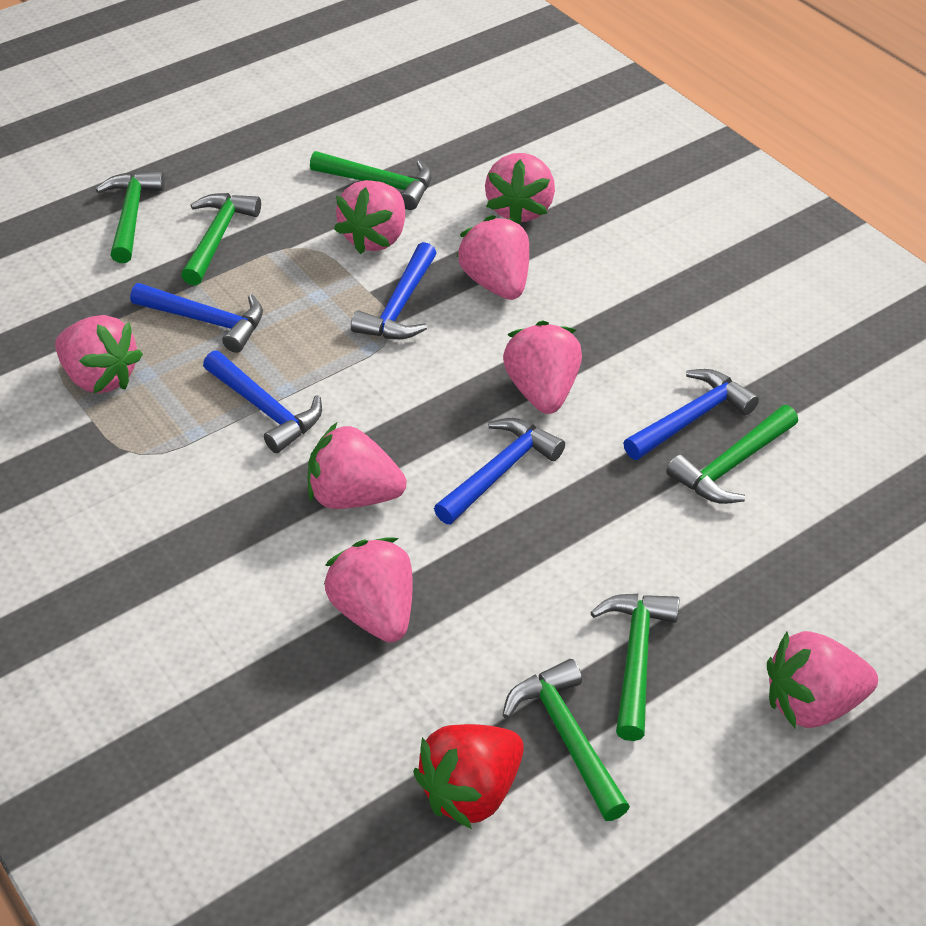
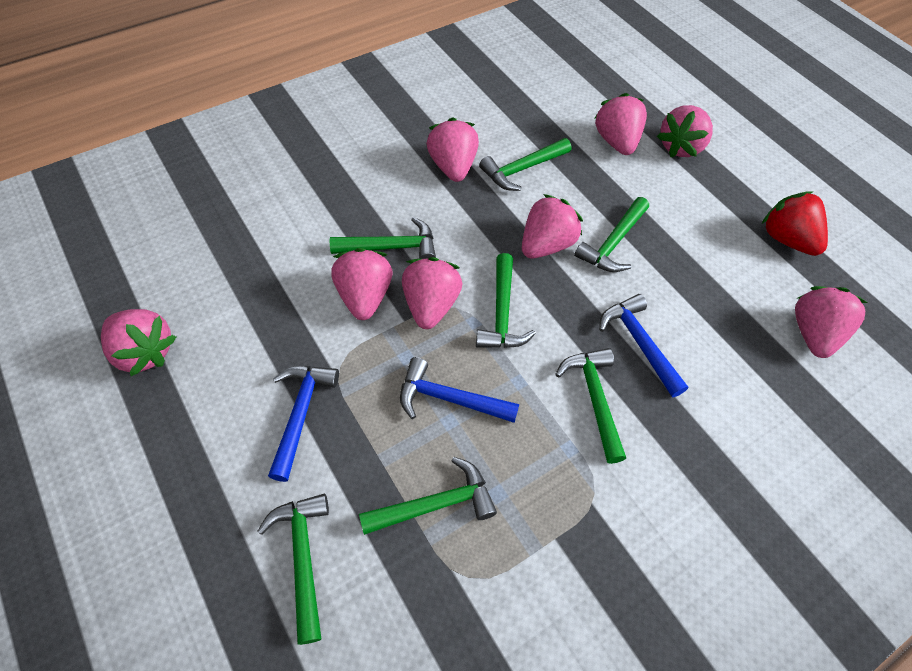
blue hammer: 5 -> 3
green hammer: 6 -> 7

